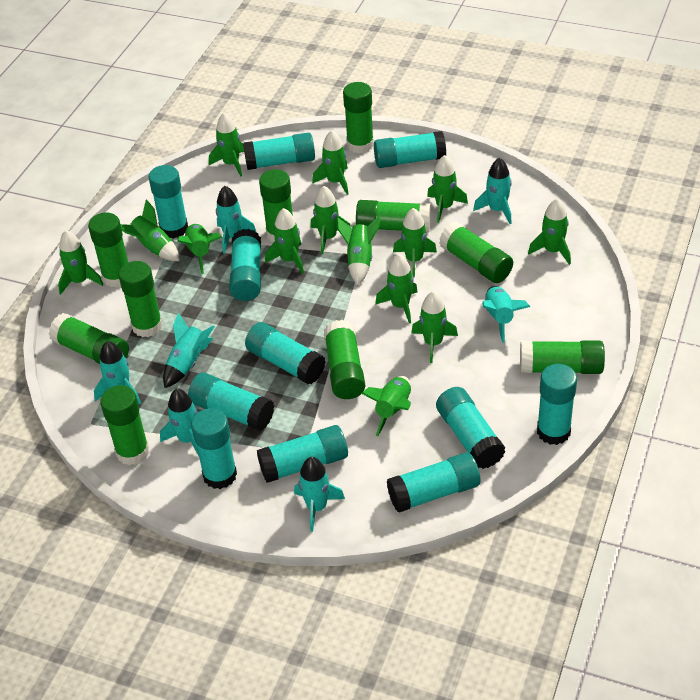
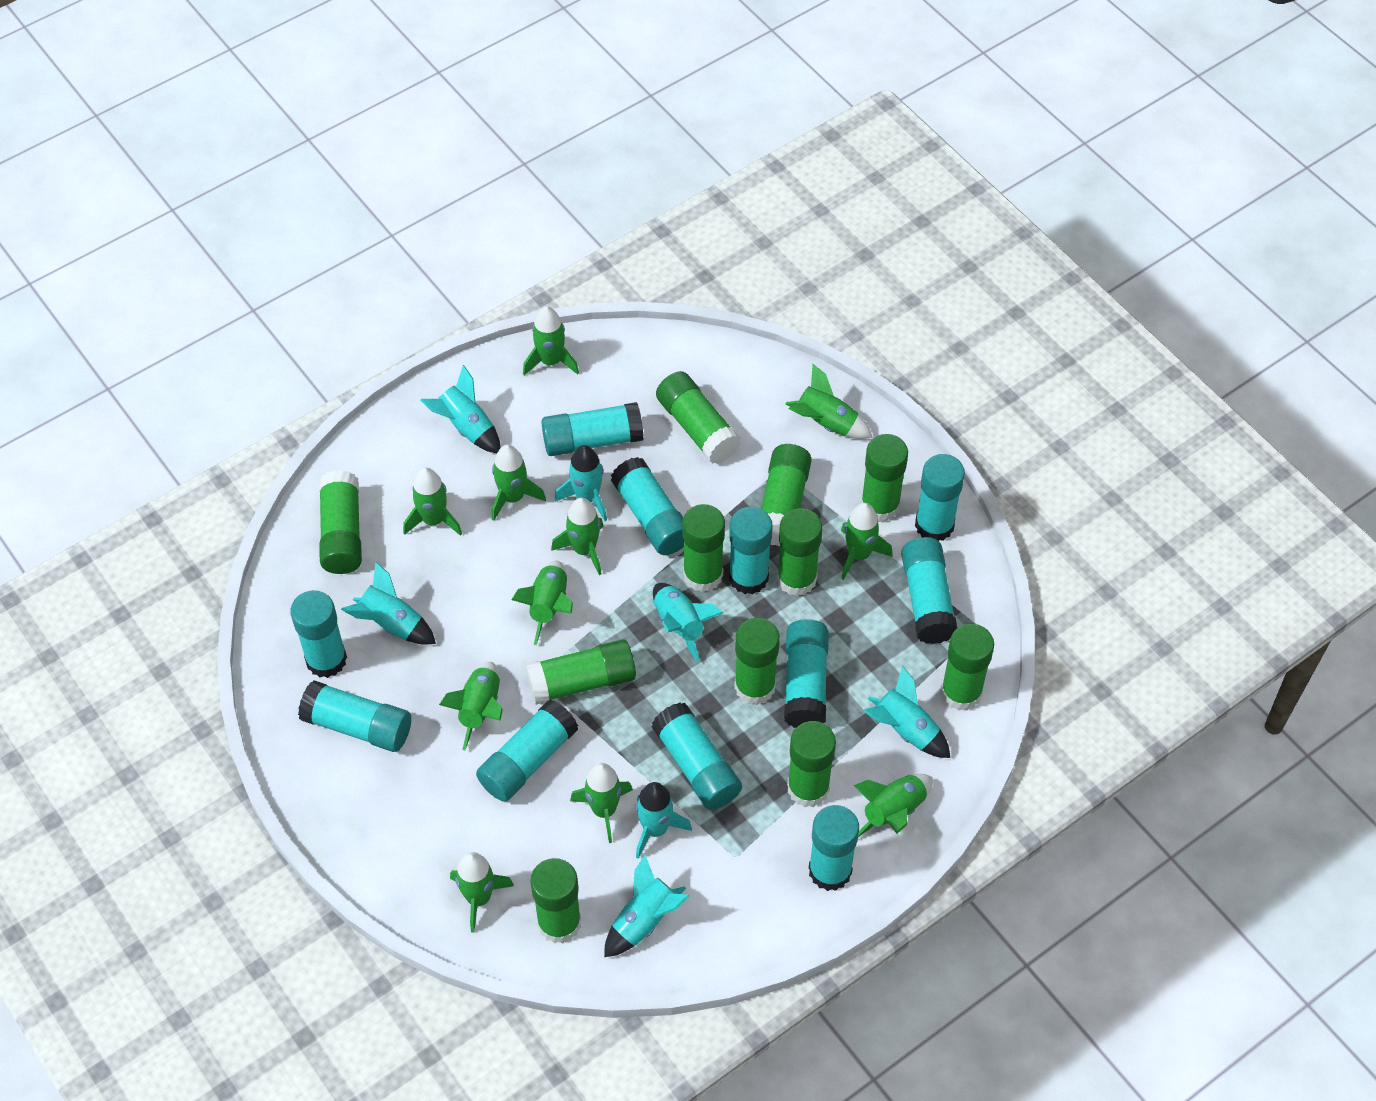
green glue stick: 10 -> 11
green rocket: 14 -> 11

